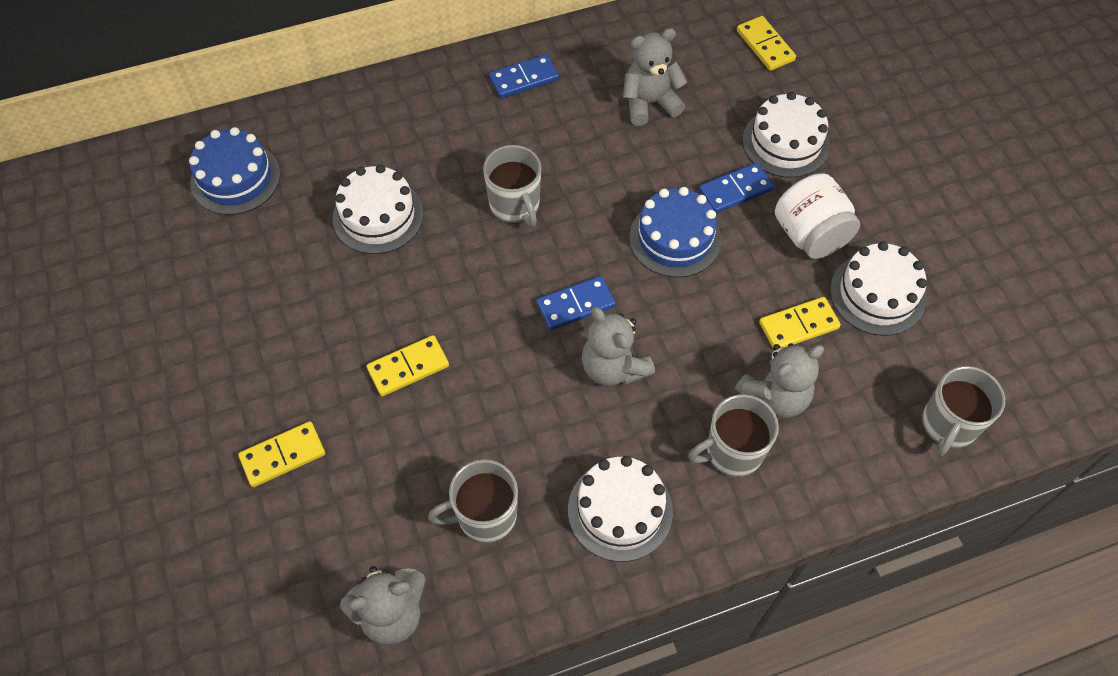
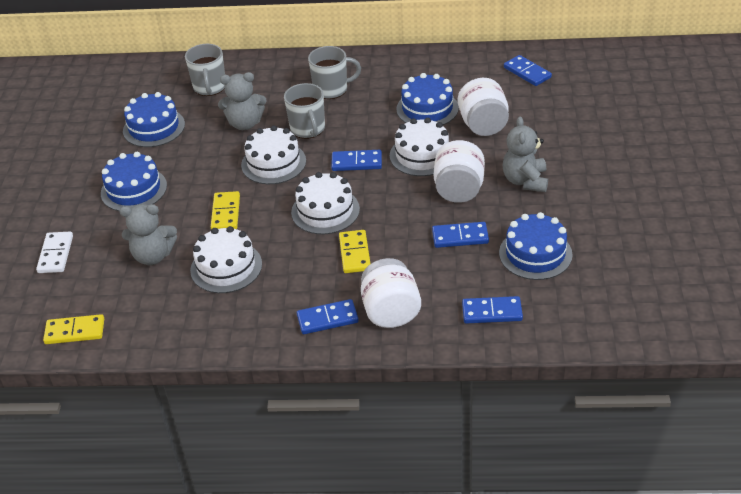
blue cake: 2 -> 4
blue domino: 3 -> 5
grey mug: 4 -> 3
grey teddy bear: 4 -> 3
white domino: 0 -> 1
white jar: 1 -> 3
yellow domino: 4 -> 3

